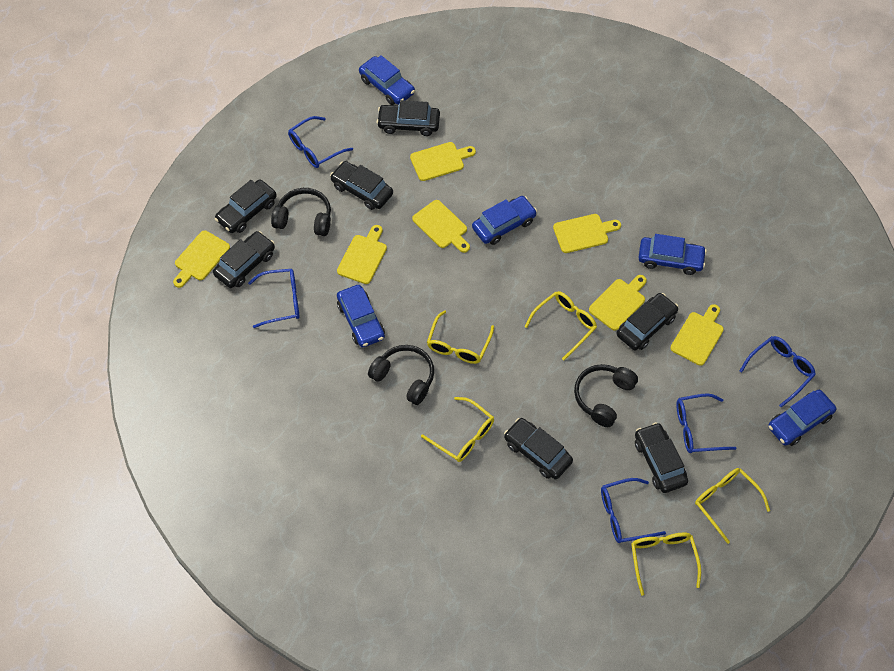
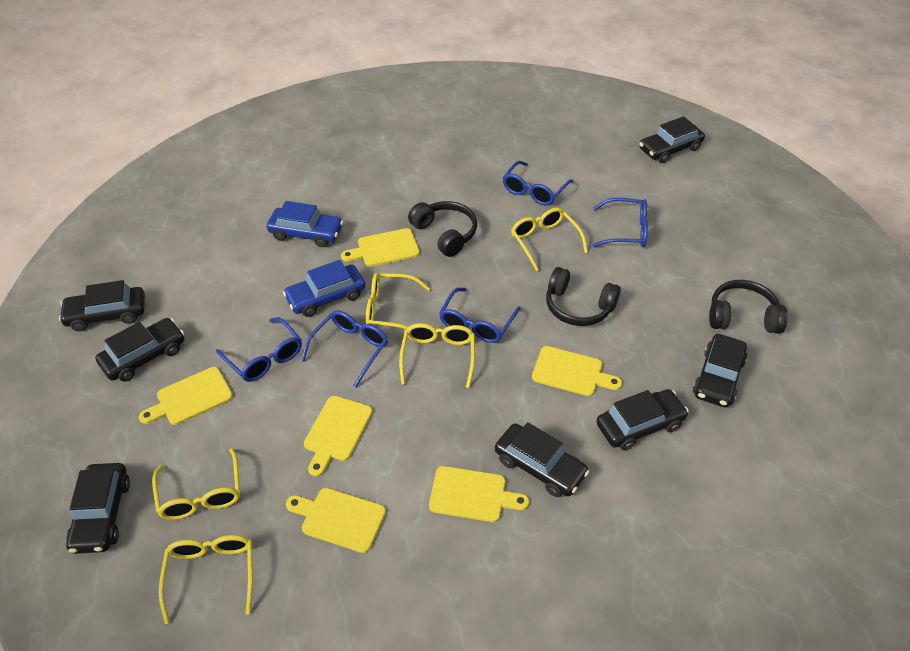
blue car: 5 -> 2
yellow cutting board: 7 -> 6

